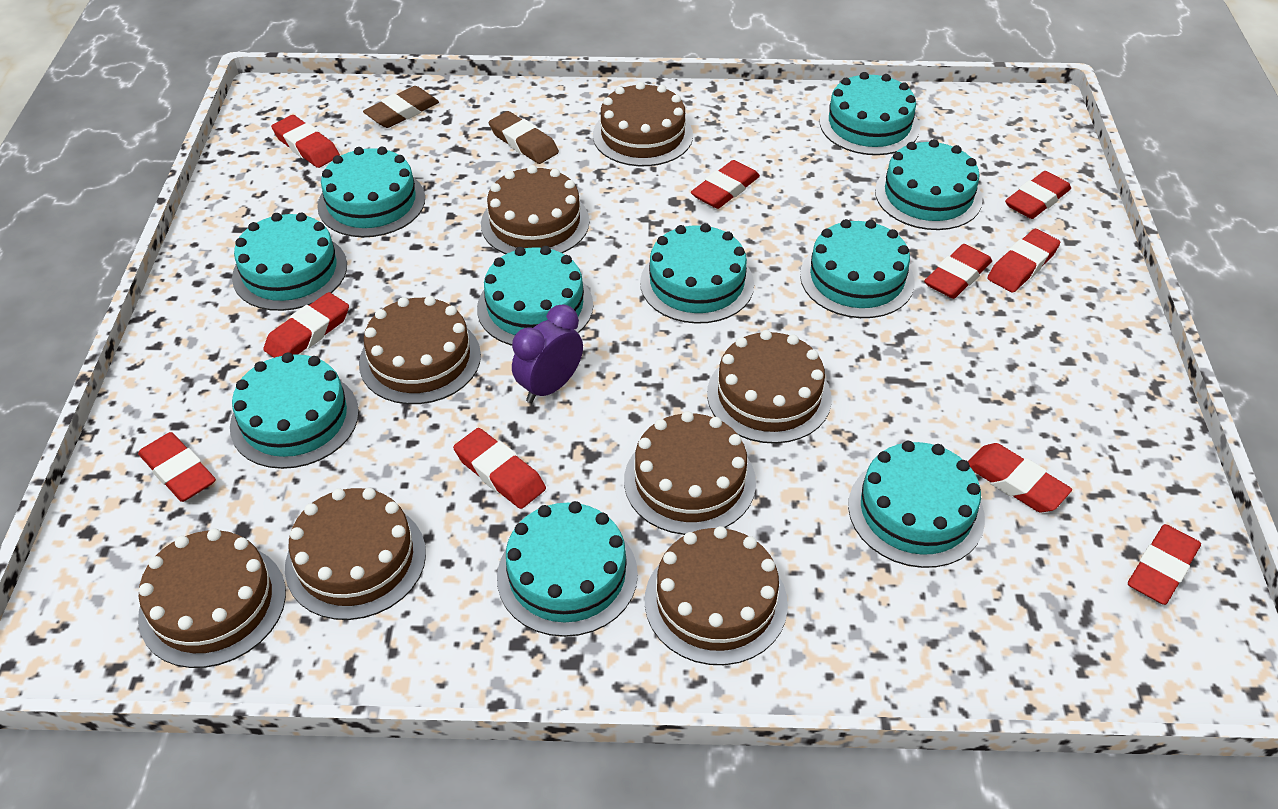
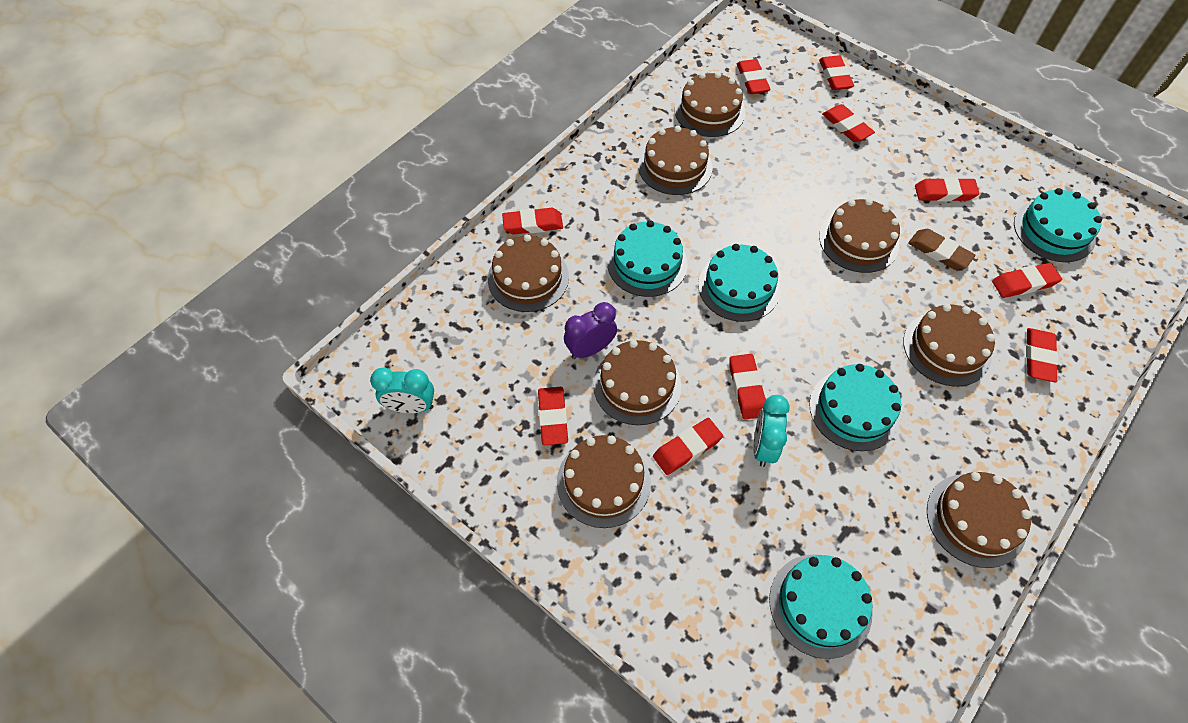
brown eraser: 2 -> 1
turquoise cake: 10 -> 5
turquoise clock: 0 -> 2

